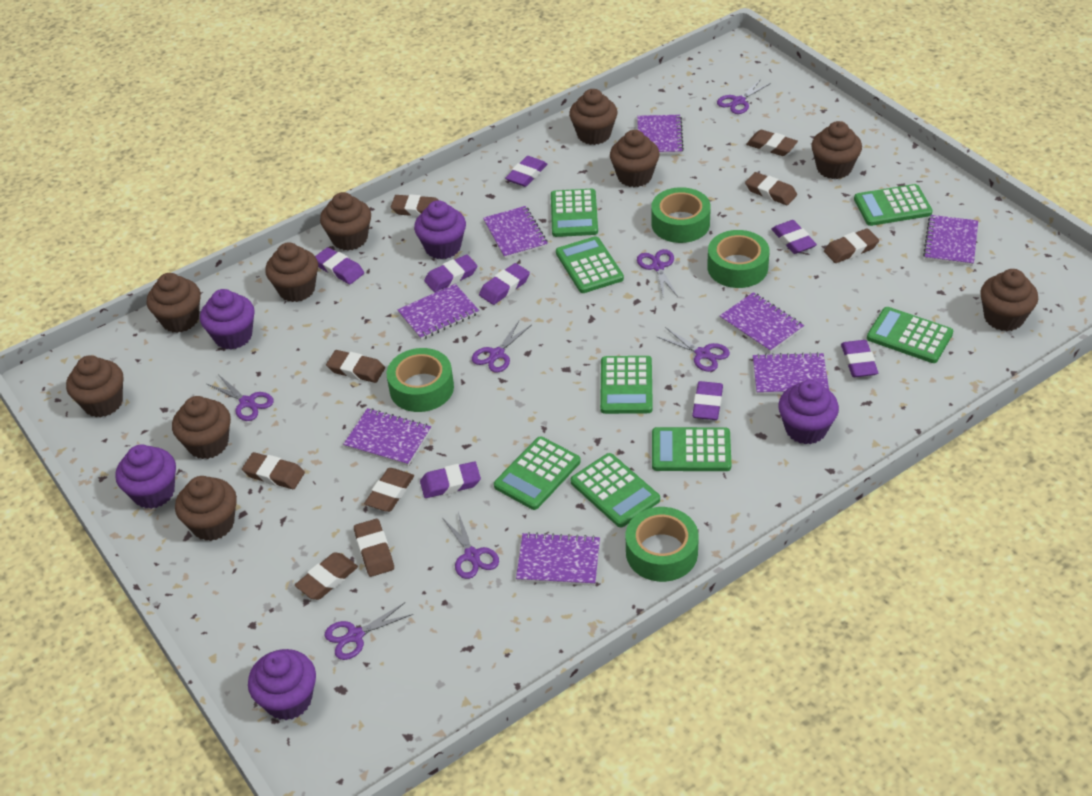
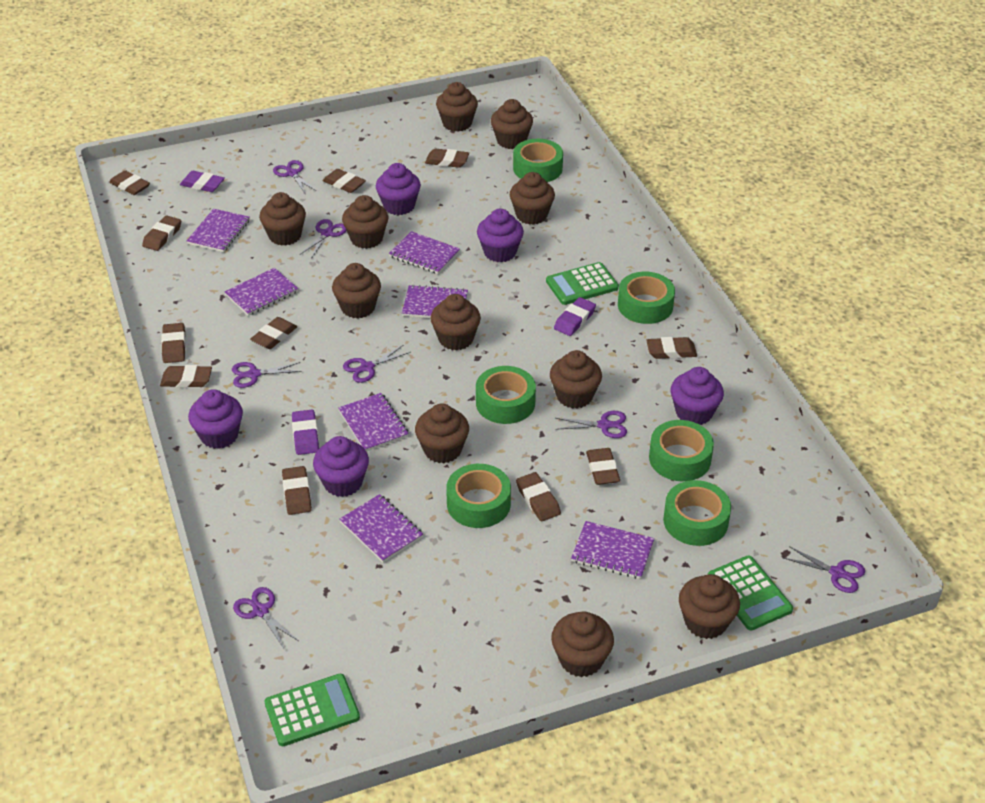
brown cupcake: 10 -> 11
brown eraser: 9 -> 11
green calculator: 8 -> 3
green tape: 4 -> 6
purple eraser: 8 -> 3
purple notebook: 8 -> 7

